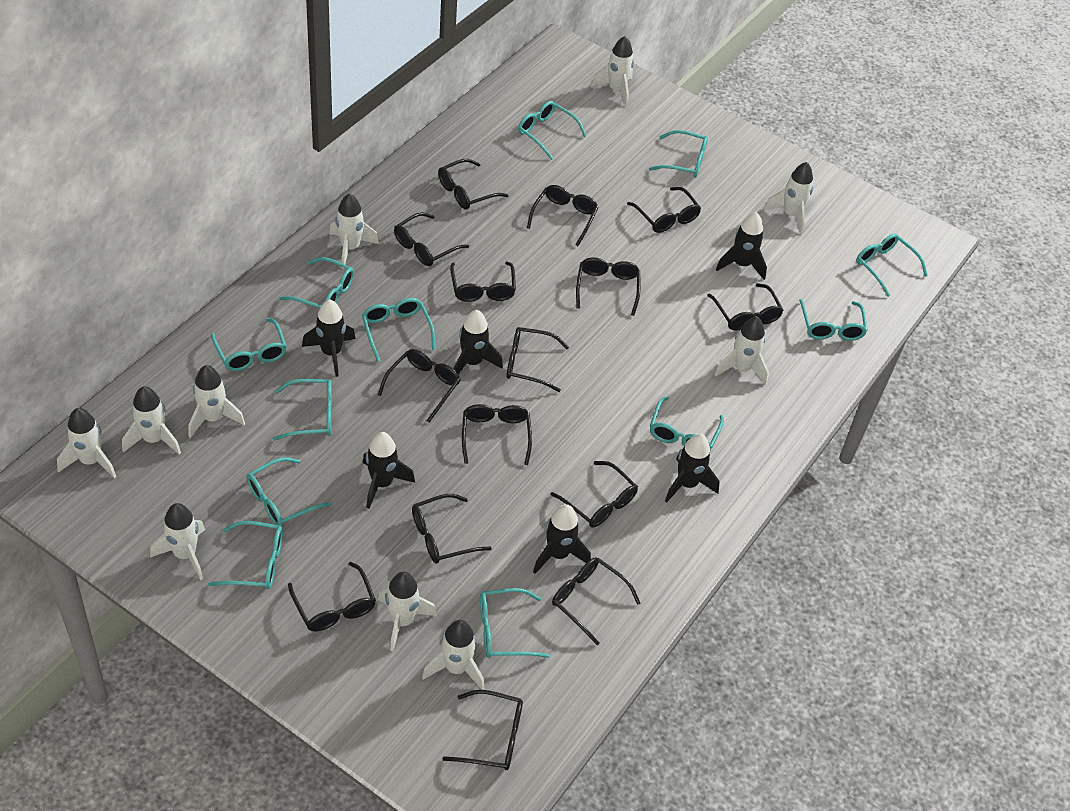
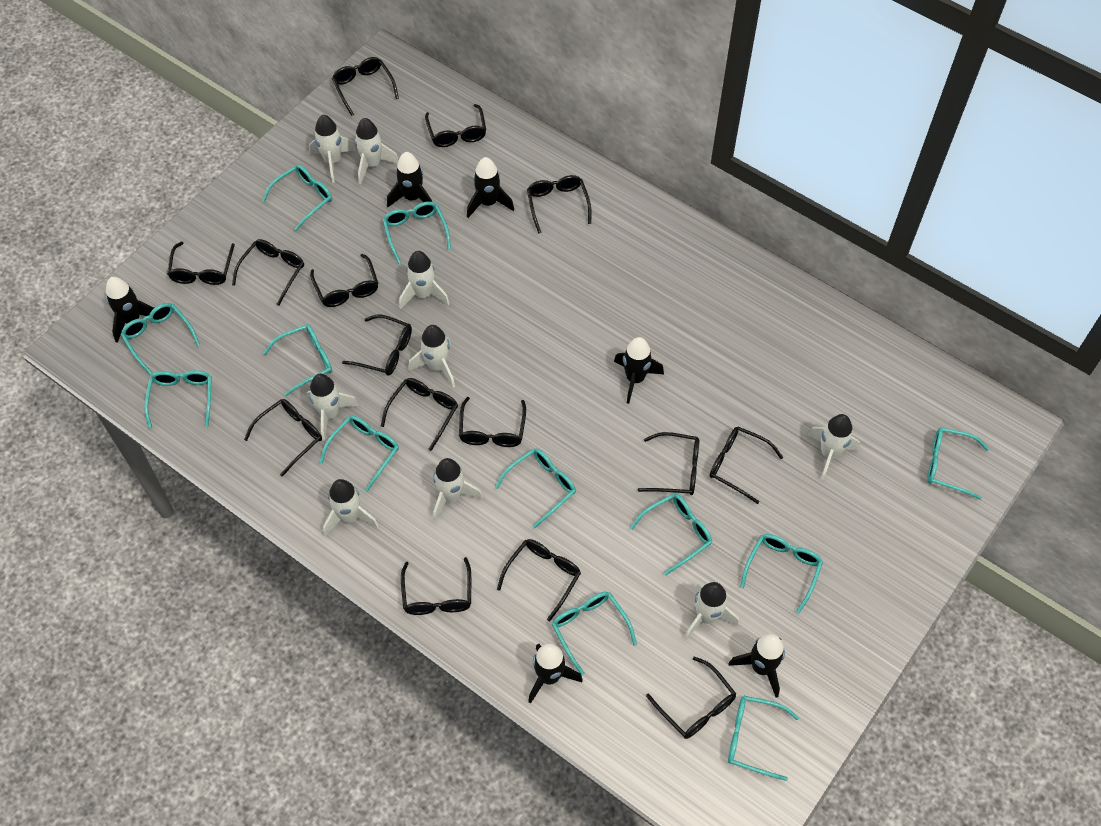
white rocket: 10 -> 9

